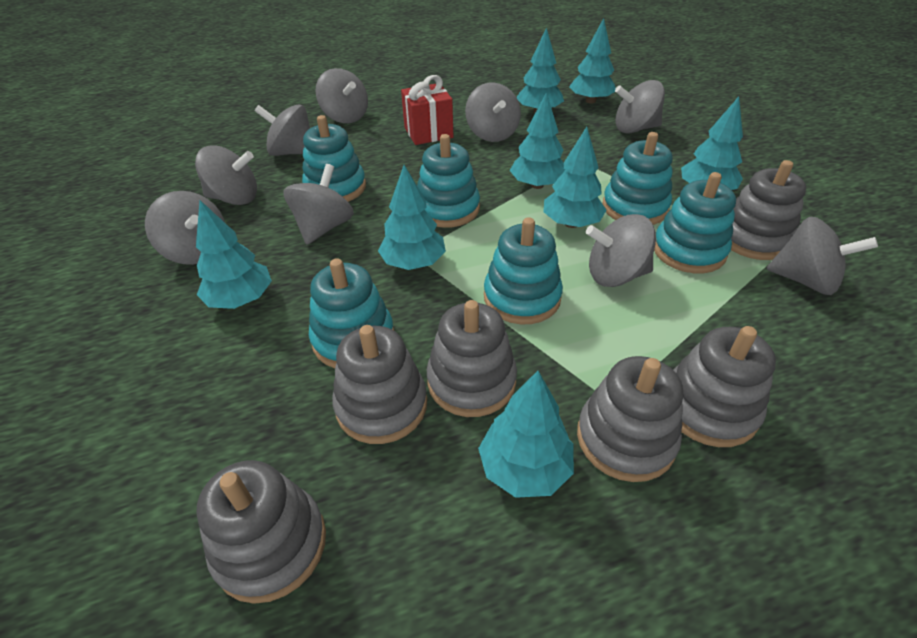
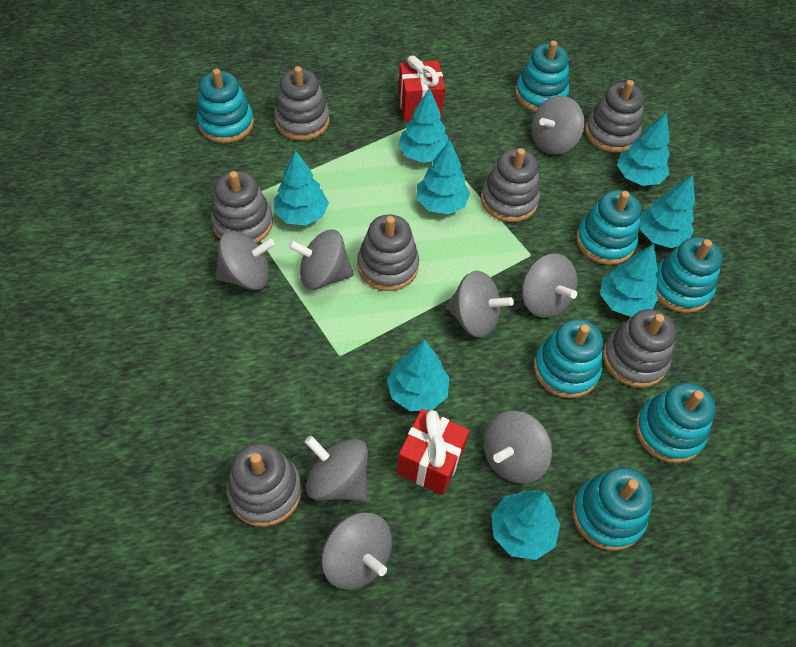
grey spinning top: 9 -> 8
grey stacking toy: 6 -> 7
red gift: 1 -> 2
turquoise stacking toy: 6 -> 7

